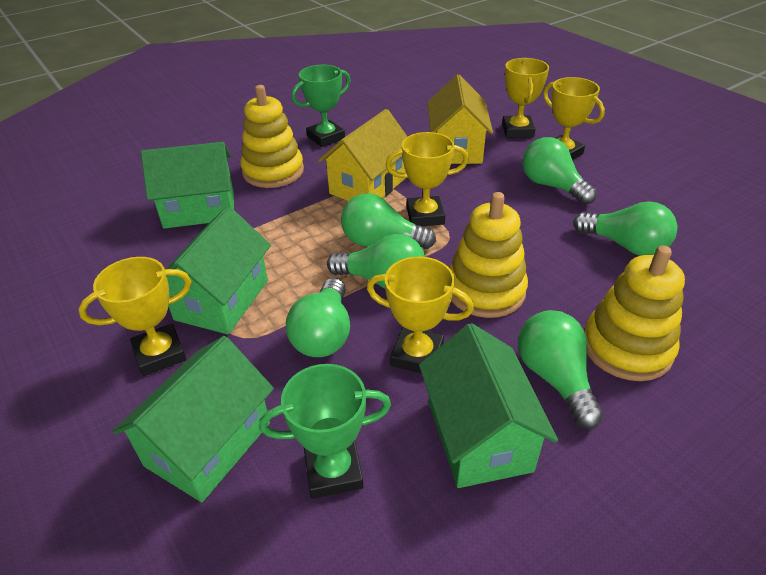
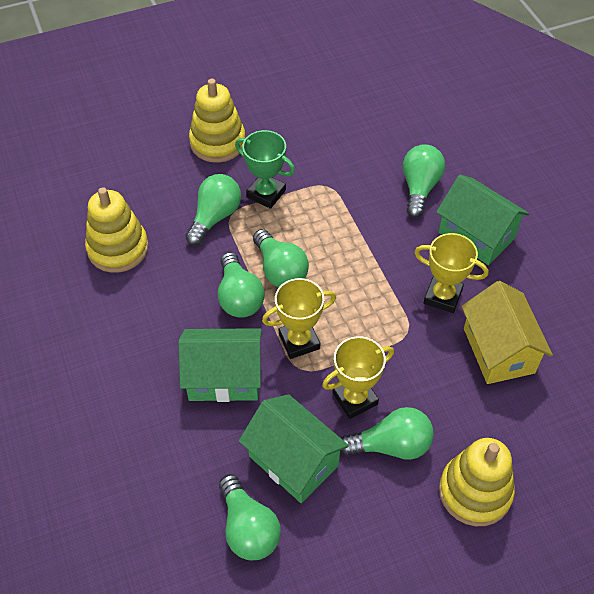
green house: 4 -> 3
green trophy: 2 -> 1
yellow house: 2 -> 1
yellow trophy: 5 -> 3

